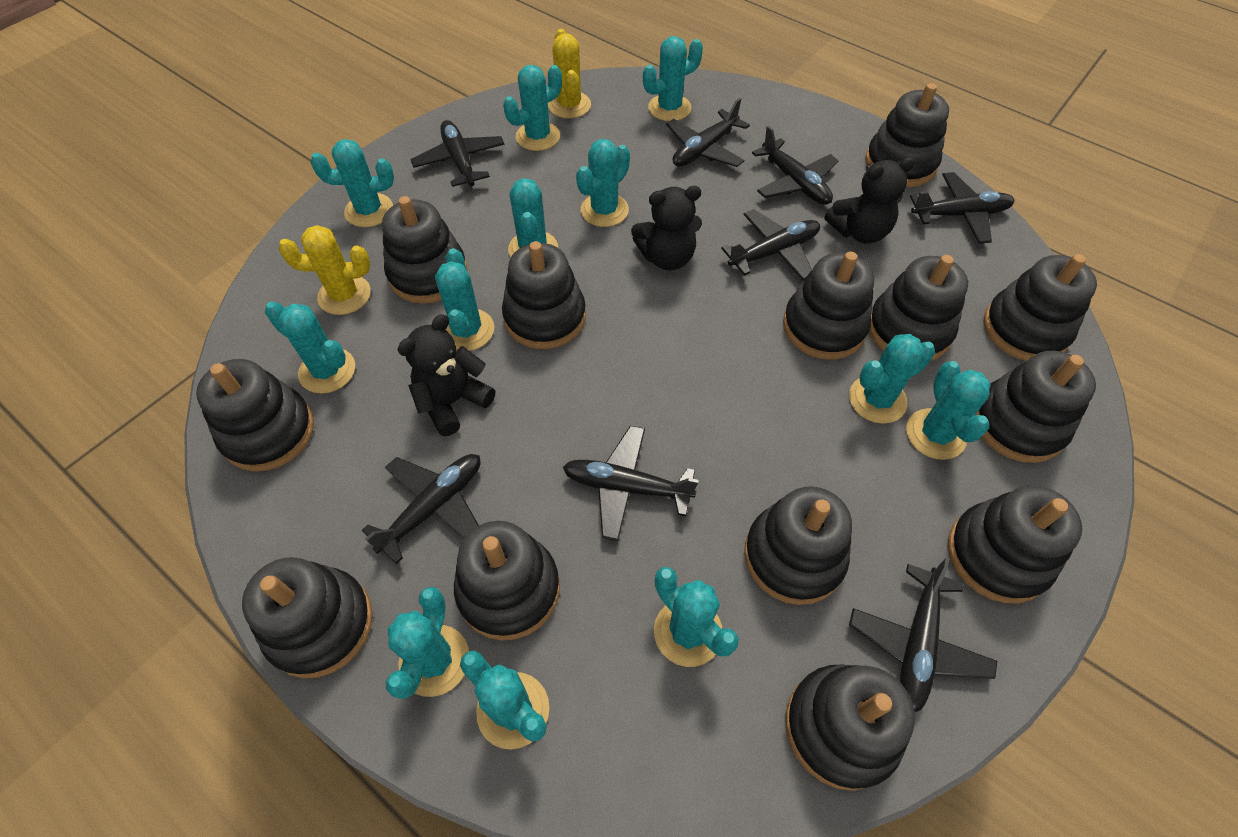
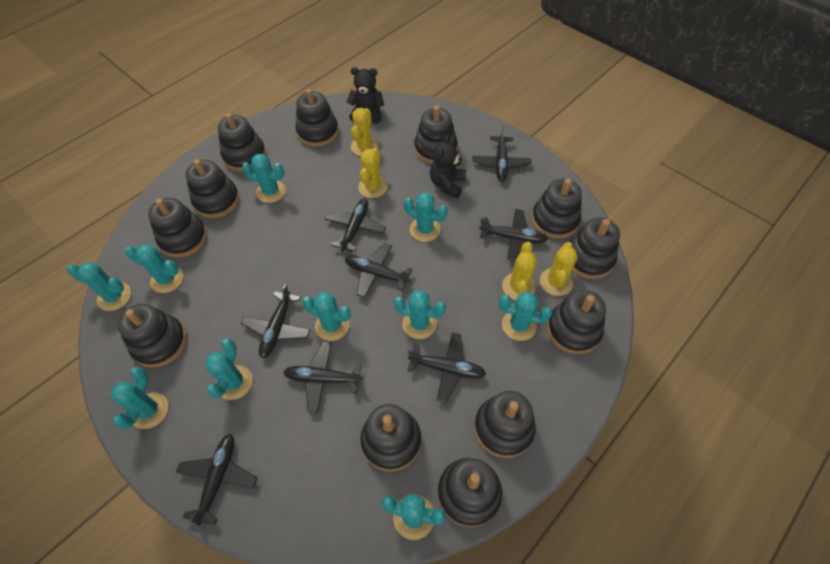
black stacking toy: 13 -> 12
black teddy bear: 3 -> 2
turquoise cactus: 12 -> 10
yellow cactus: 2 -> 4

